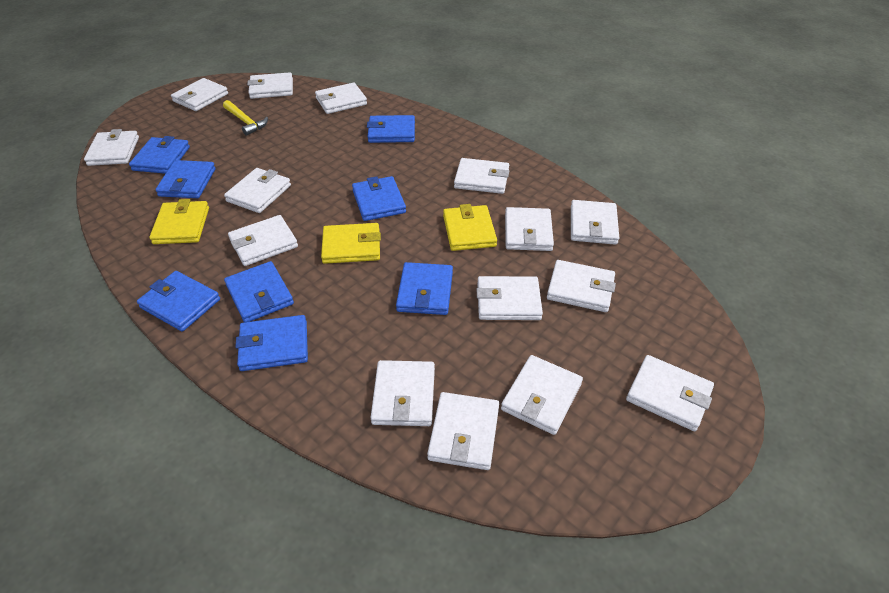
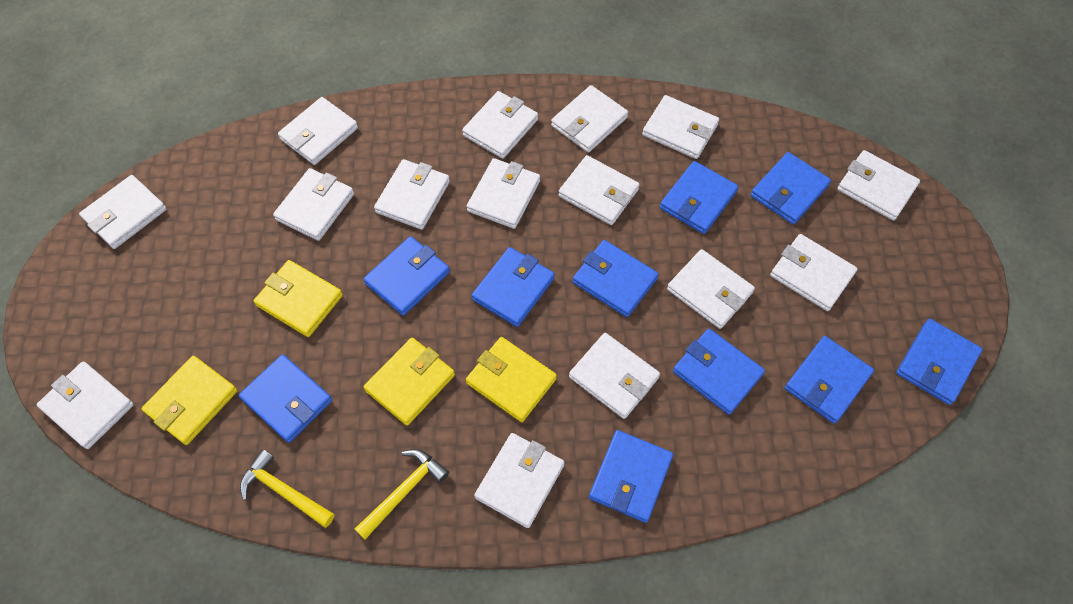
blue wallet: 8 -> 10
yellow hammer: 1 -> 2
yellow wallet: 3 -> 4

